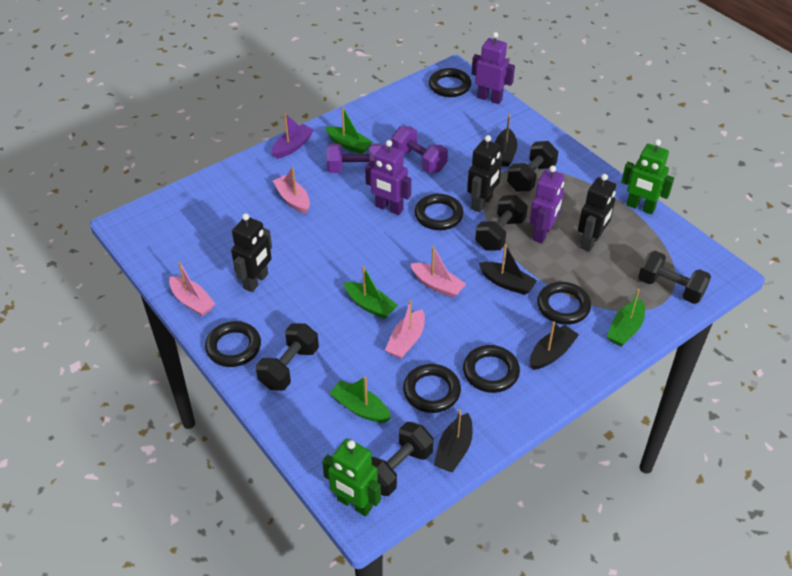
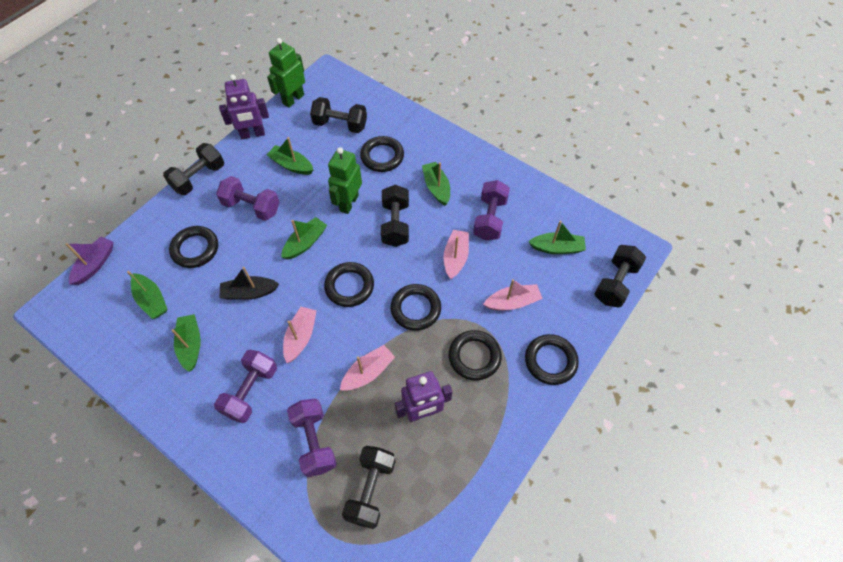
black boat: 4 -> 1
black robot: 3 -> 0
green boat: 4 -> 6
purple dumbbell: 2 -> 4
purple robot: 3 -> 2

